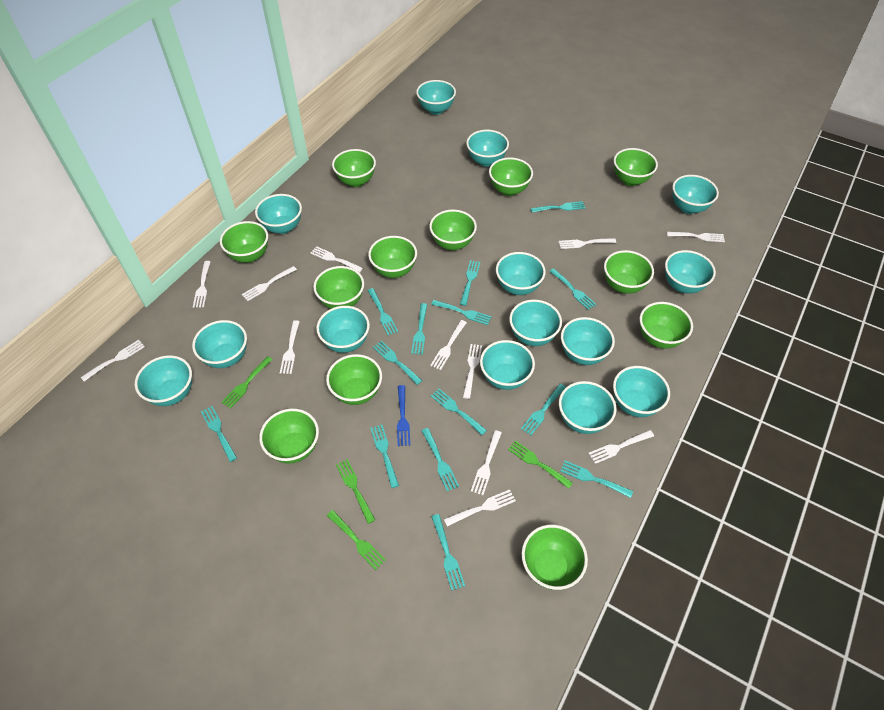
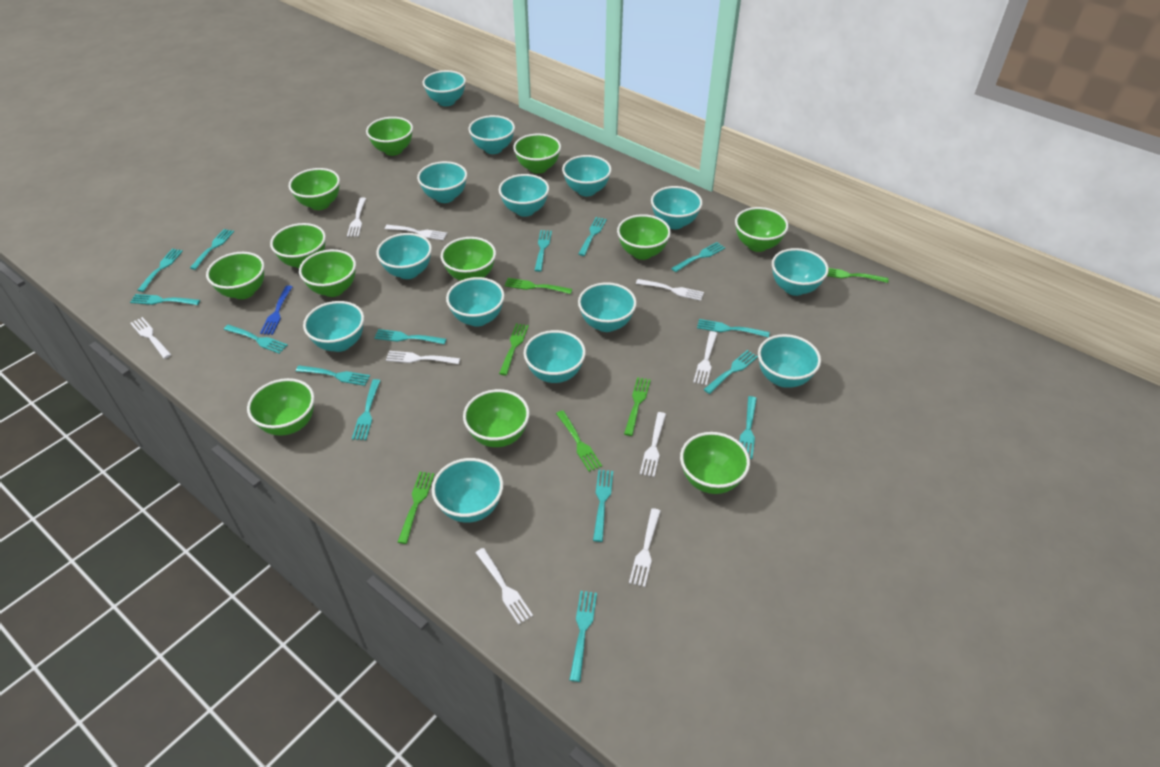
green fork: 4 -> 6
turquoise fork: 14 -> 15
white fork: 12 -> 9

